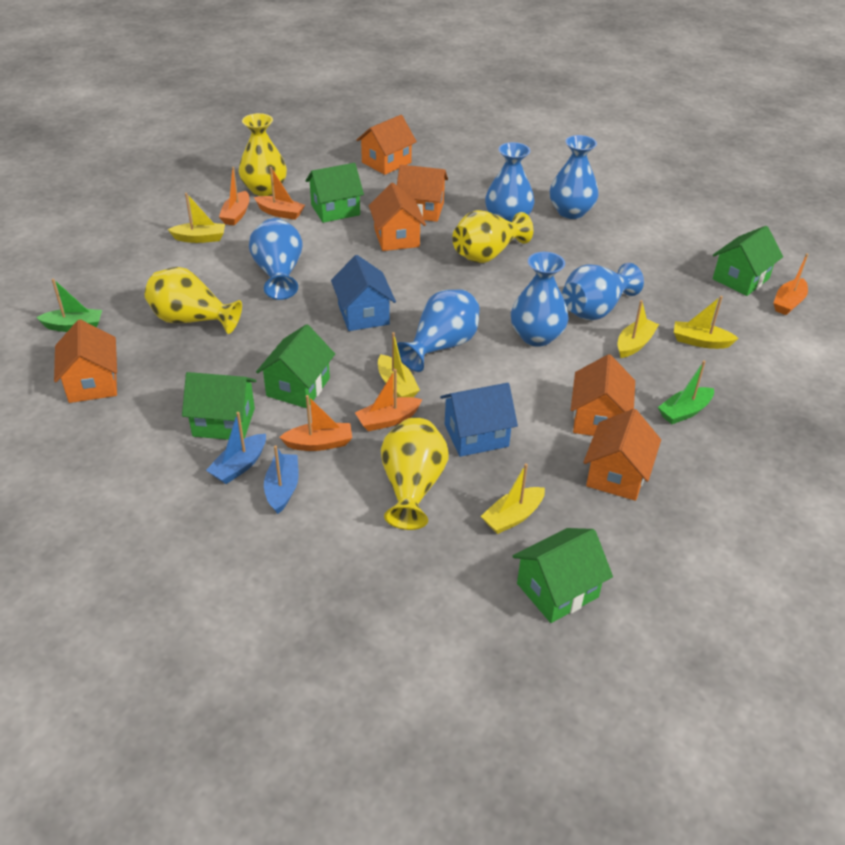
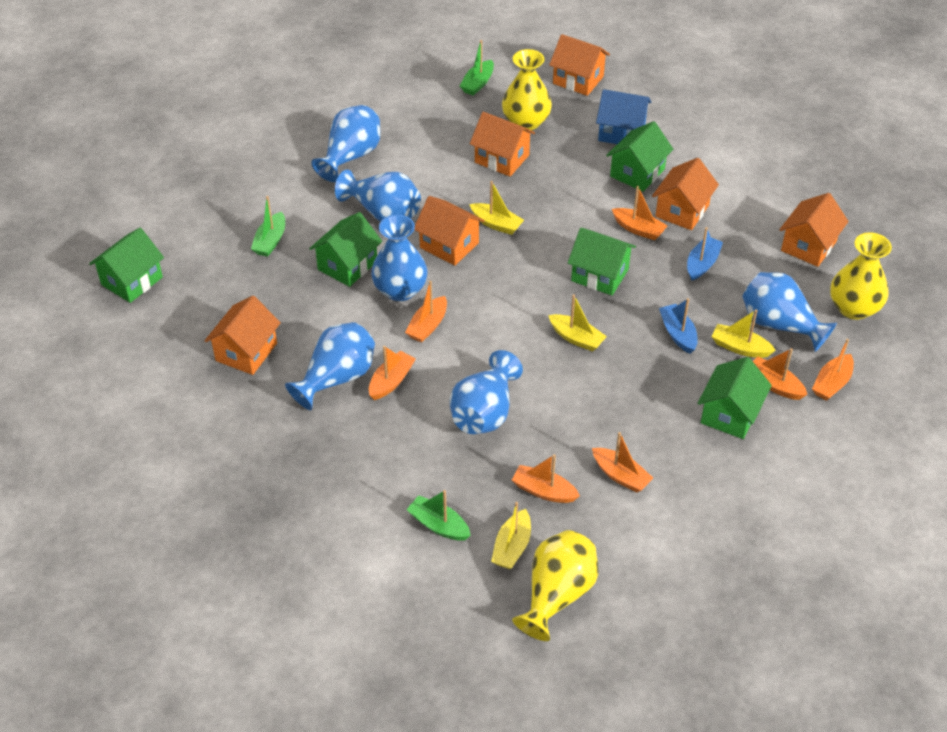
blue house: 2 -> 1
green boat: 2 -> 3
orange boat: 5 -> 7
yellow boat: 5 -> 4
yellow vase: 4 -> 3

